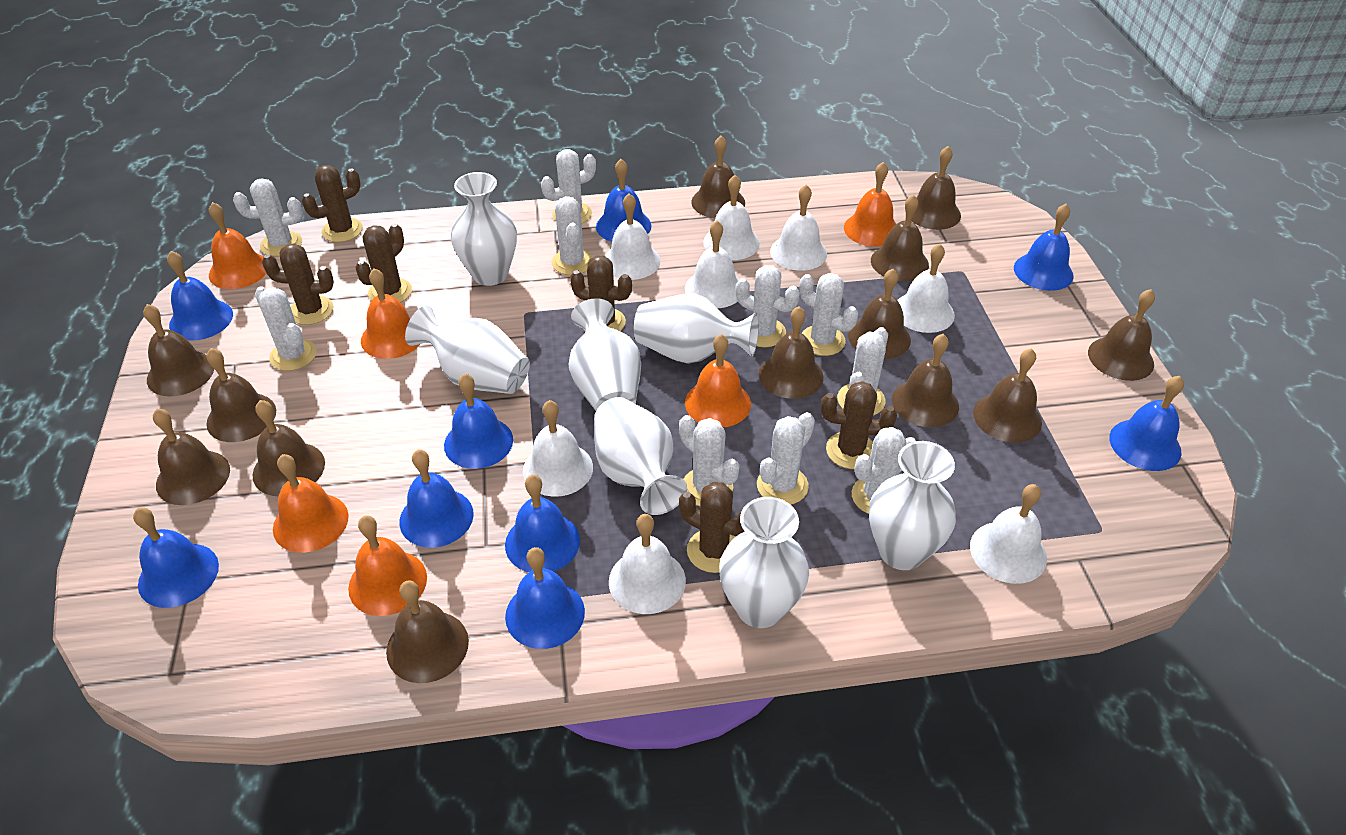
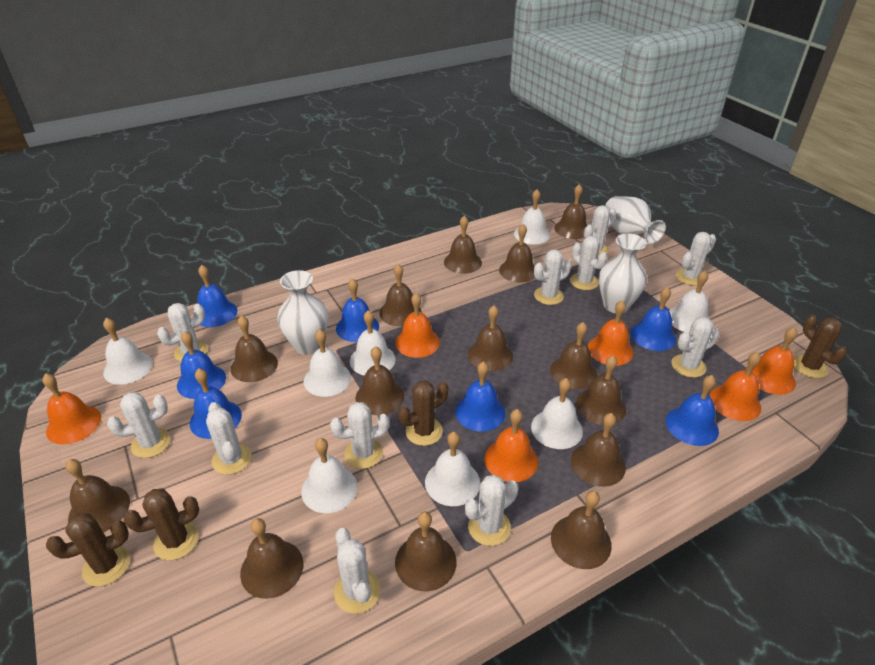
blue bell: 9 -> 7
brown bell: 13 -> 14
brown cactus: 6 -> 4
white cactus: 10 -> 11
white vase: 7 -> 3

